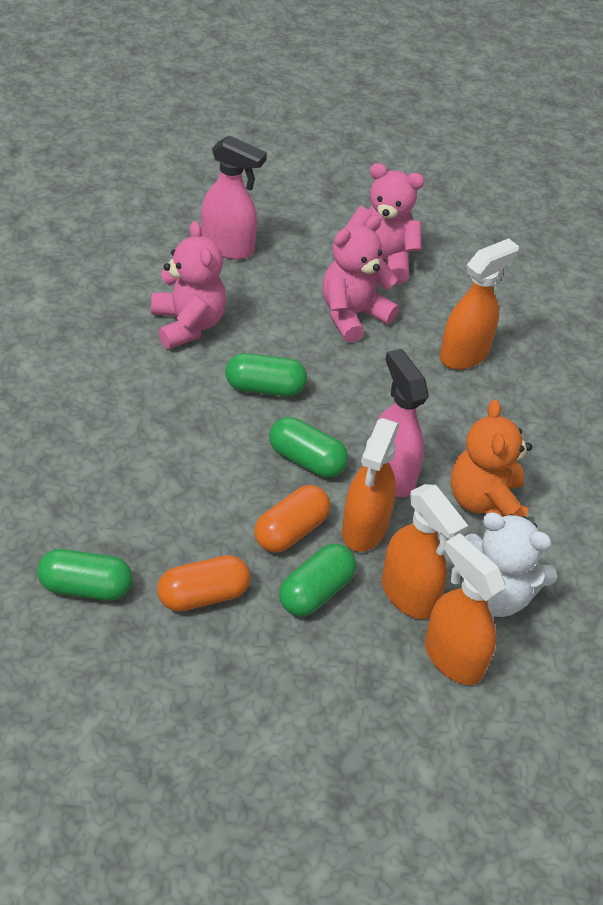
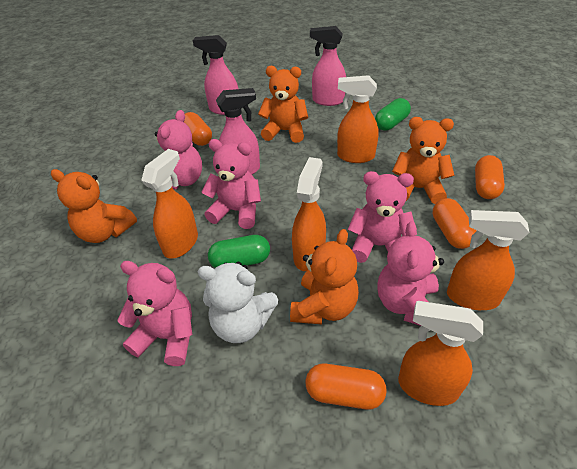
green capsule: 4 -> 2
orange capsule: 2 -> 4
orange spray bottle: 4 -> 5
orange teddy bear: 1 -> 4
pink spray bottle: 2 -> 3
pink teddy bear: 3 -> 5

